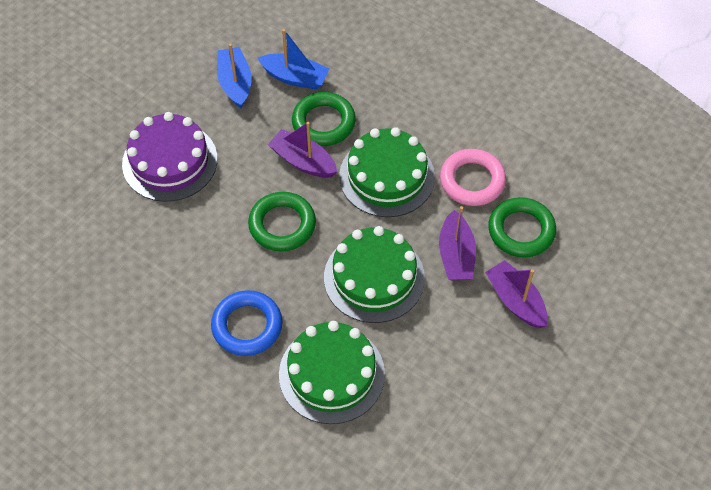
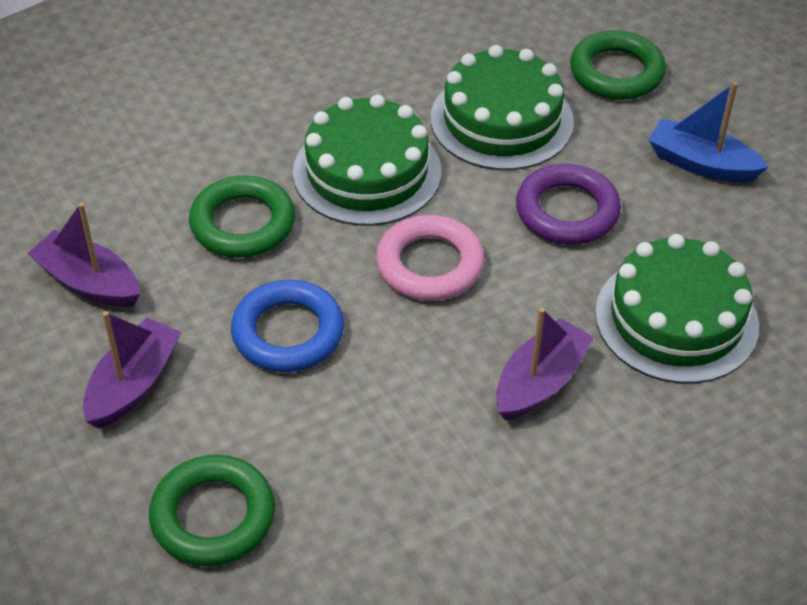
blue boat: 2 -> 1
purple cake: 1 -> 0
purple ring: 0 -> 1

